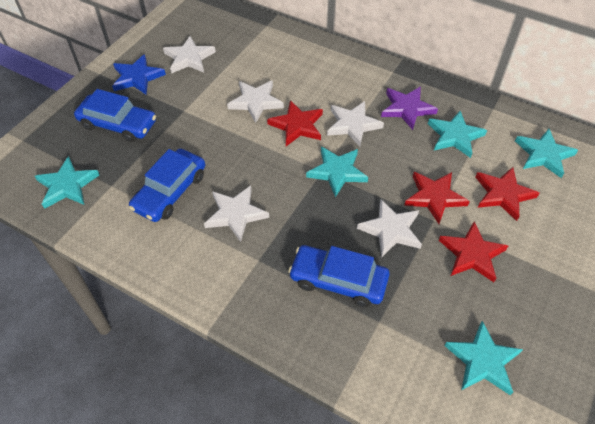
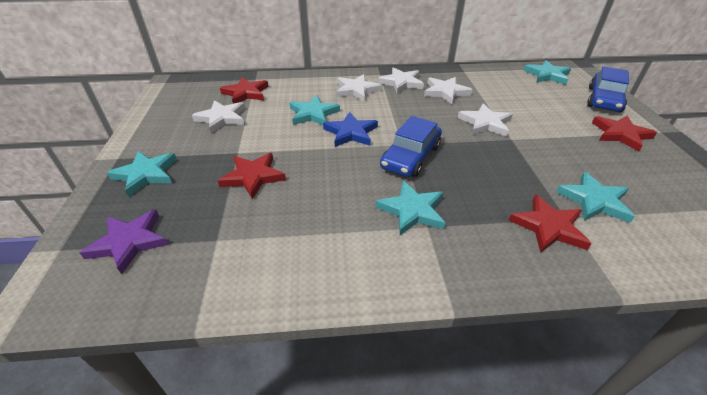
blue car: 3 -> 2

